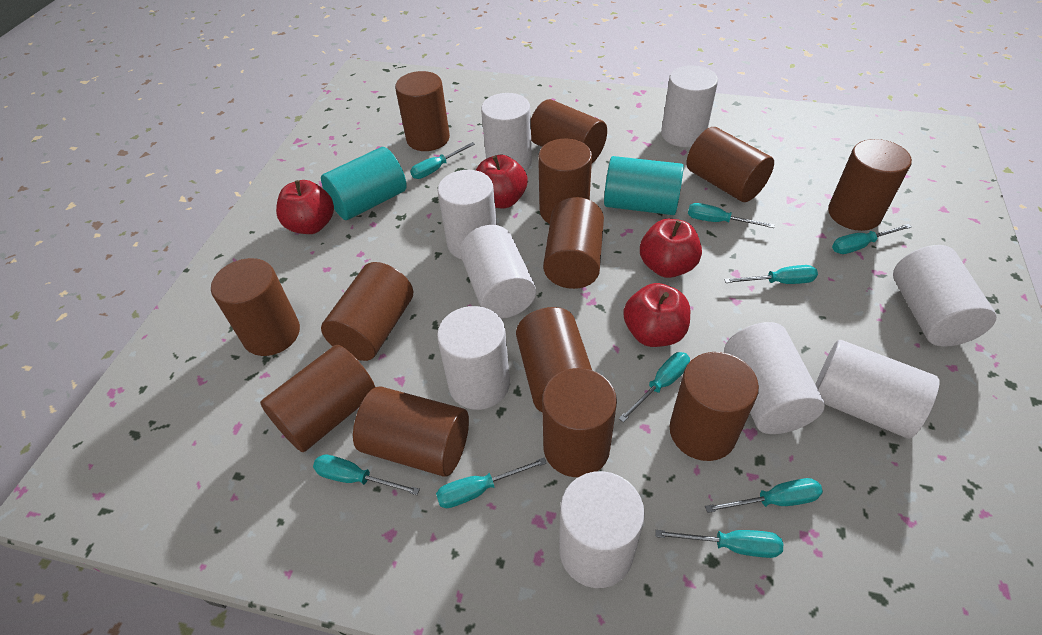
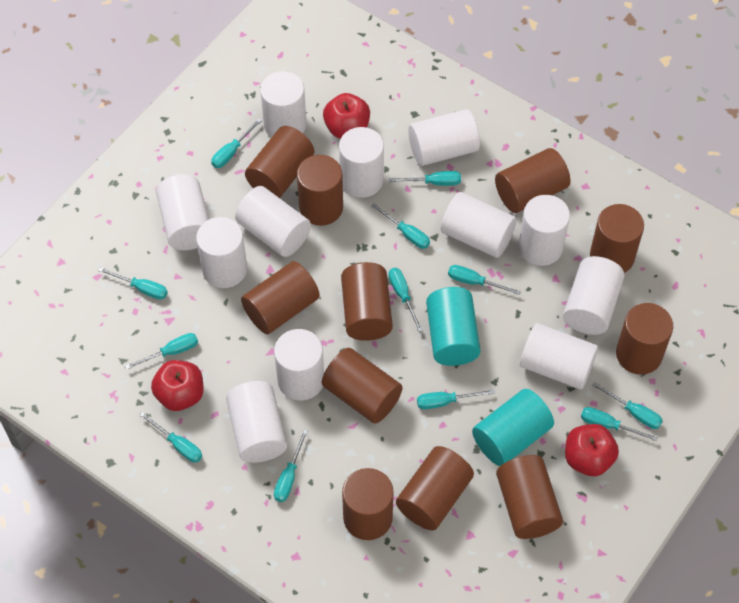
brown cylinder: 13 -> 11
red apple: 4 -> 3
turquoise screwdriver: 9 -> 12
white cylinder: 9 -> 12

